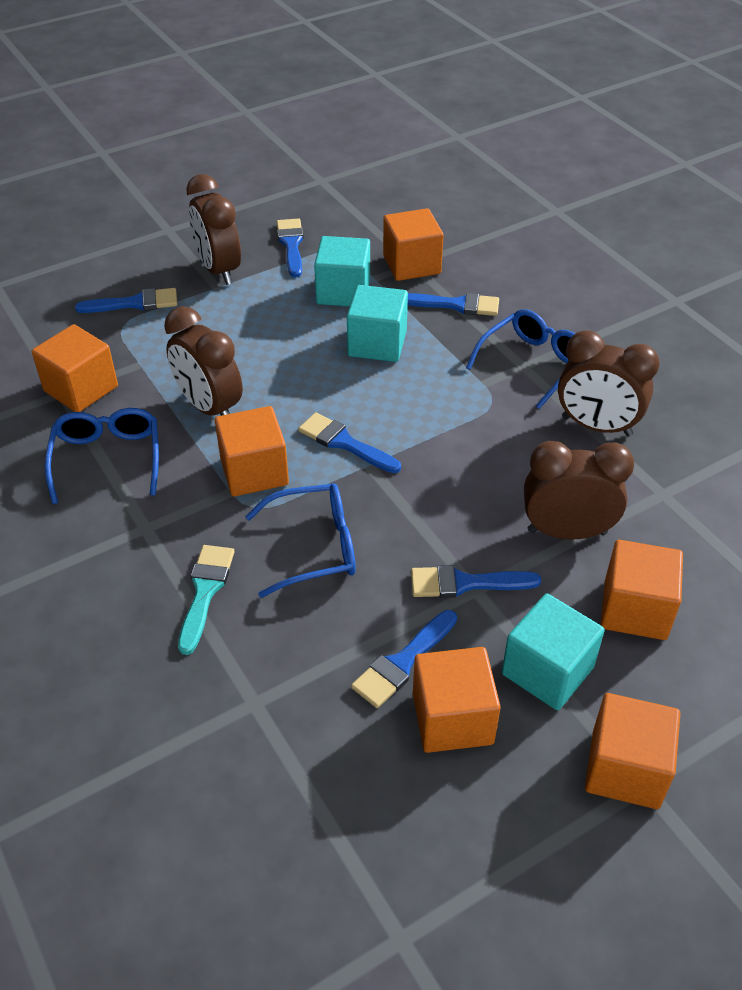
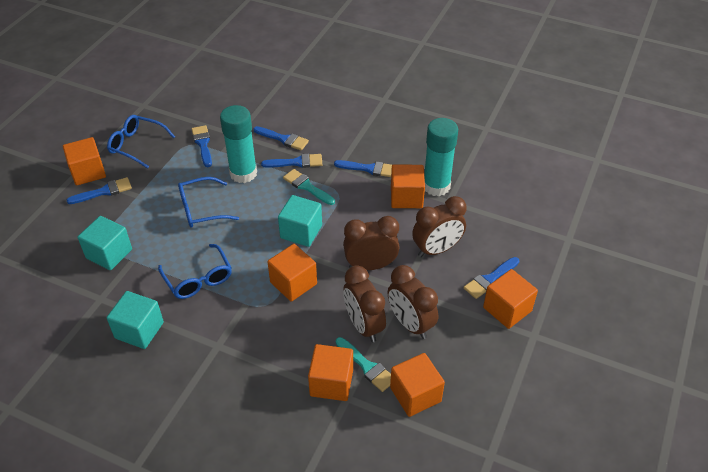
turquoise brush: 1 -> 2
turquoise glue stick: 0 -> 2

